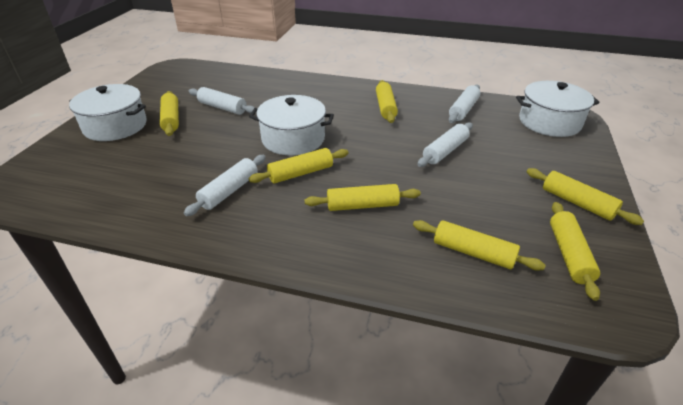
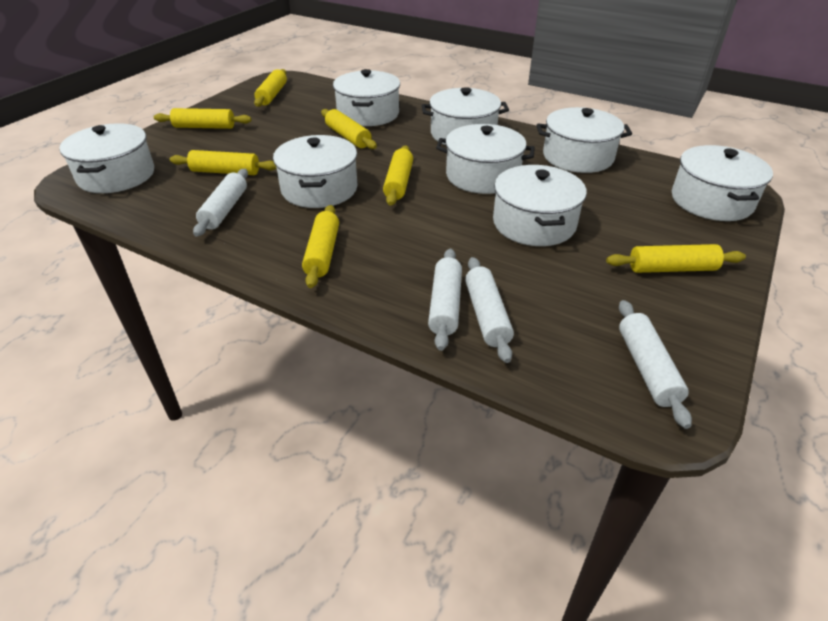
white pot: 3 -> 8

